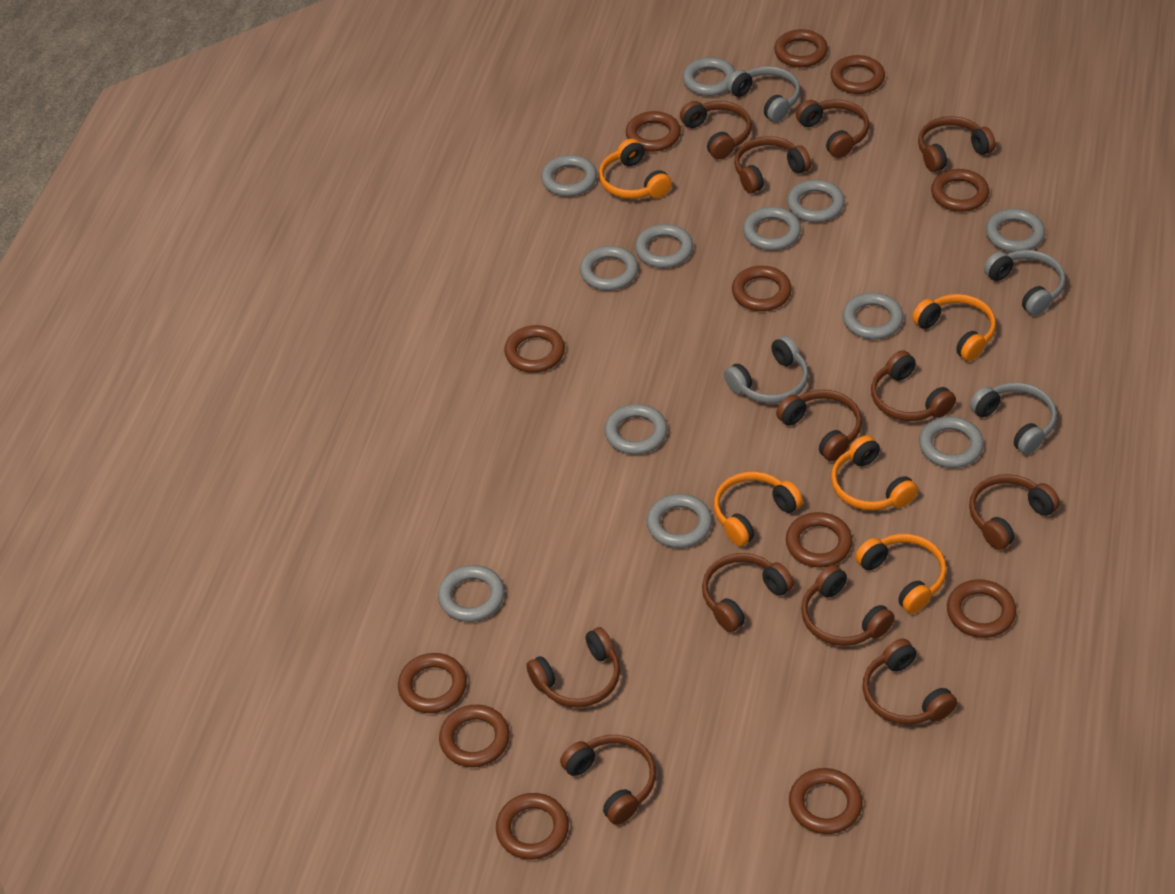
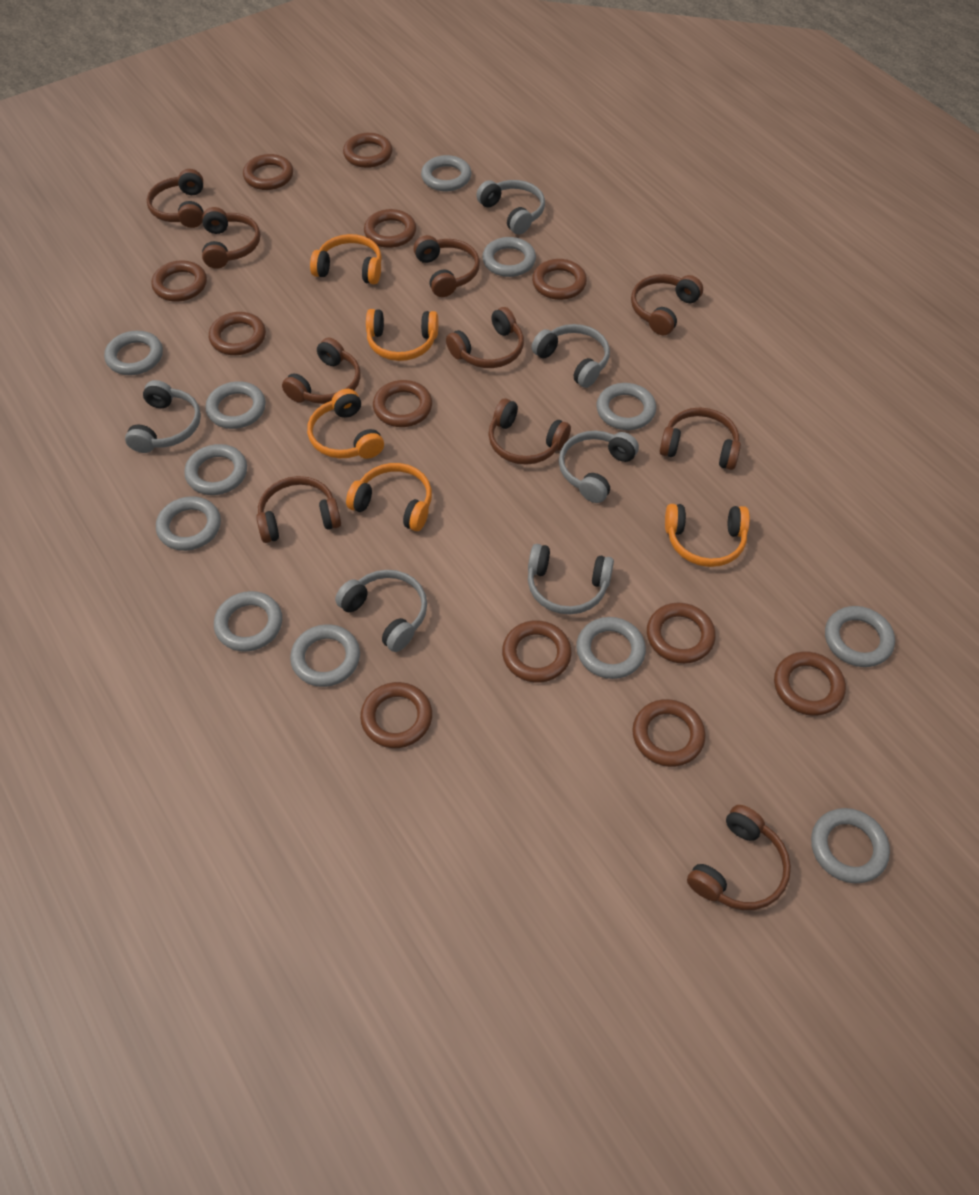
brown headphones: 12 -> 10
grey headphones: 4 -> 6

